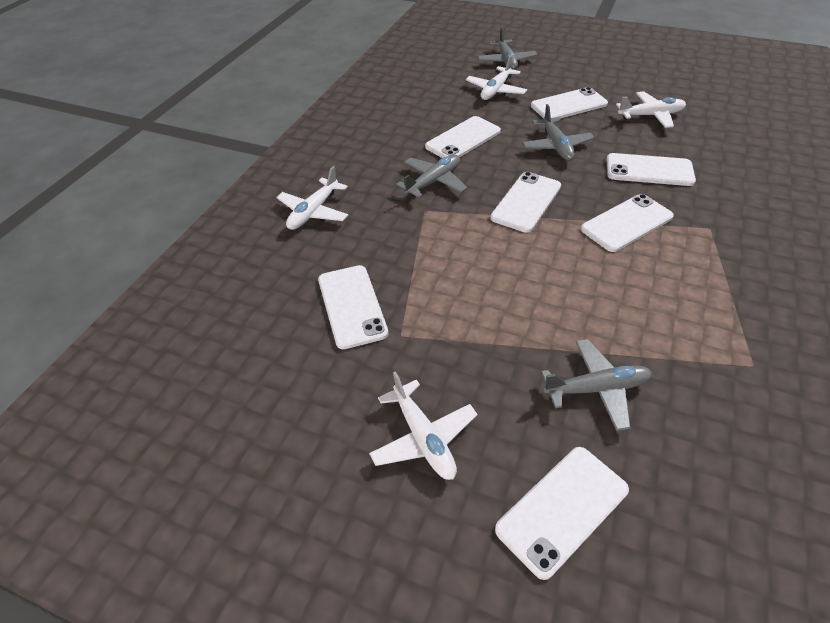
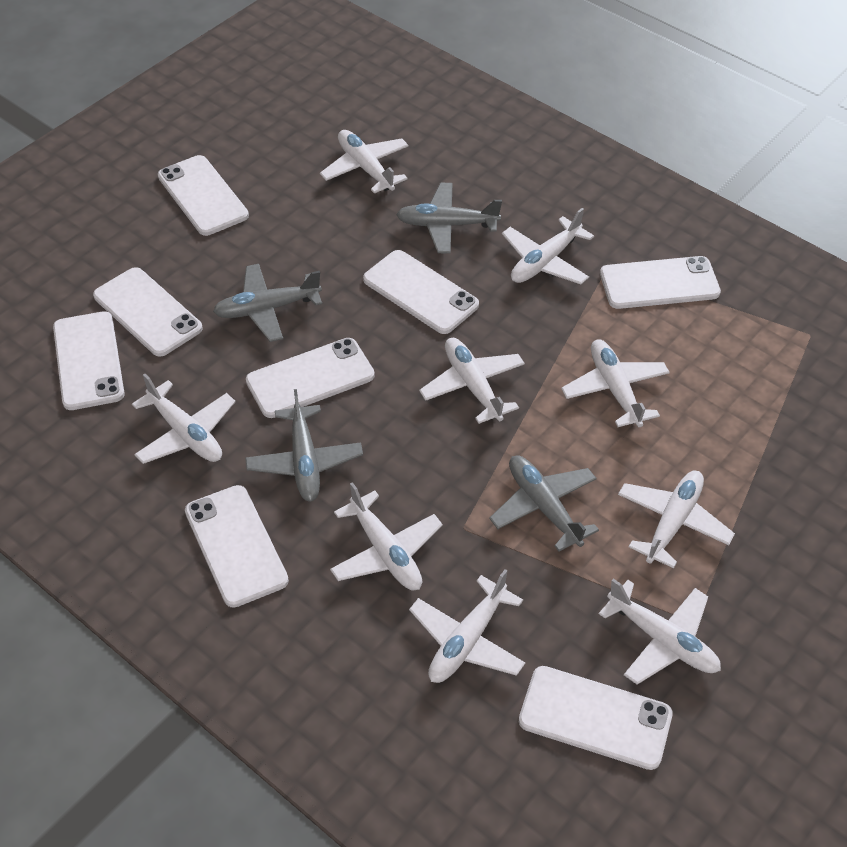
white phone: 7 -> 8
white plane: 4 -> 9

